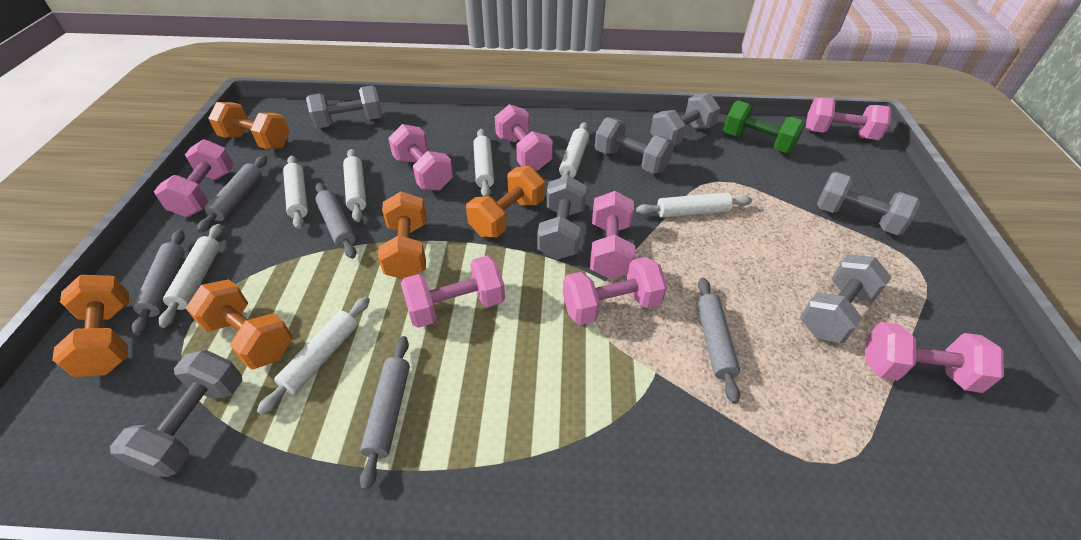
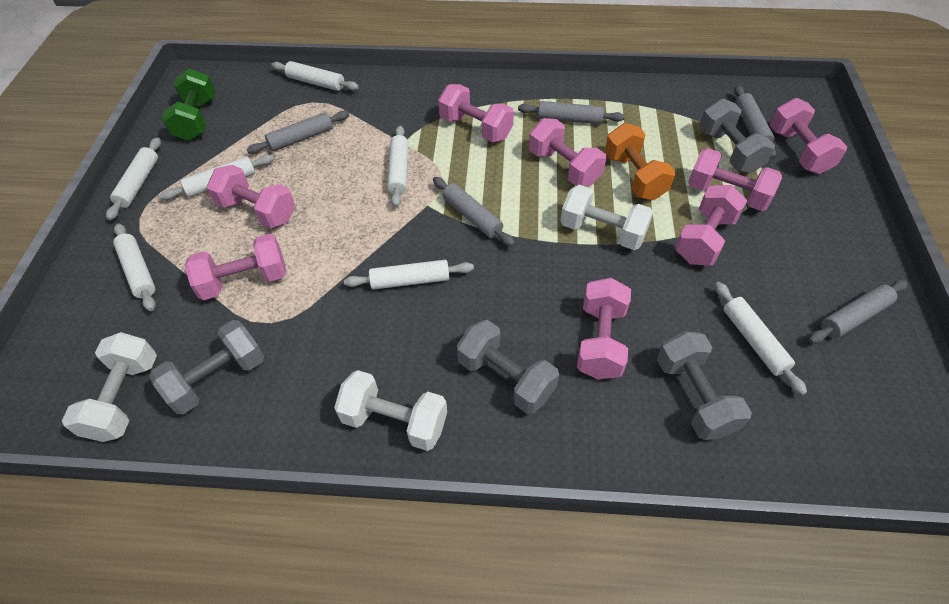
grey dumbbell: 7 -> 4
orange dumbbell: 5 -> 1
white dumbbell: 0 -> 3

